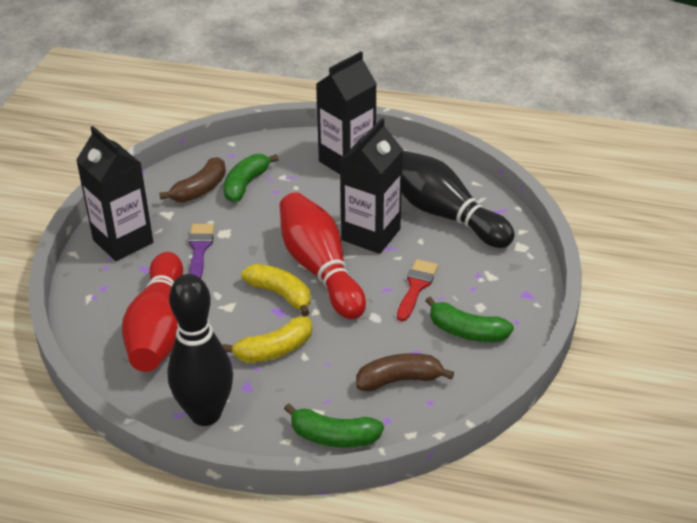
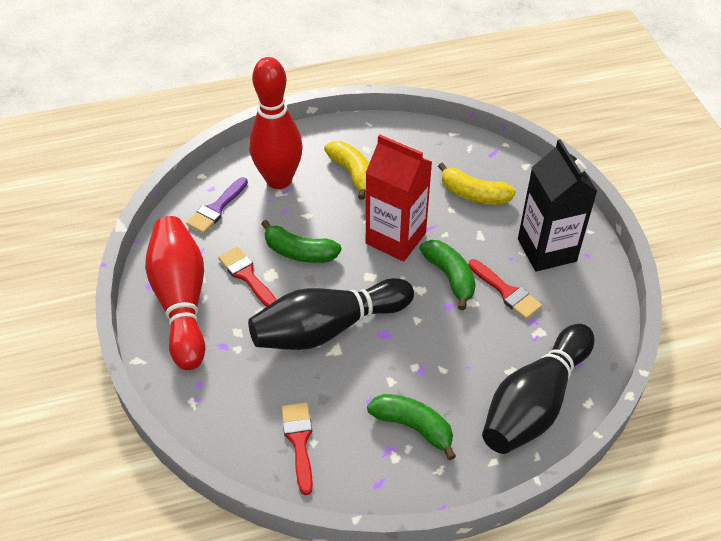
black carton: 3 -> 1
brown banana: 2 -> 0
red brush: 1 -> 3
red carton: 0 -> 1

